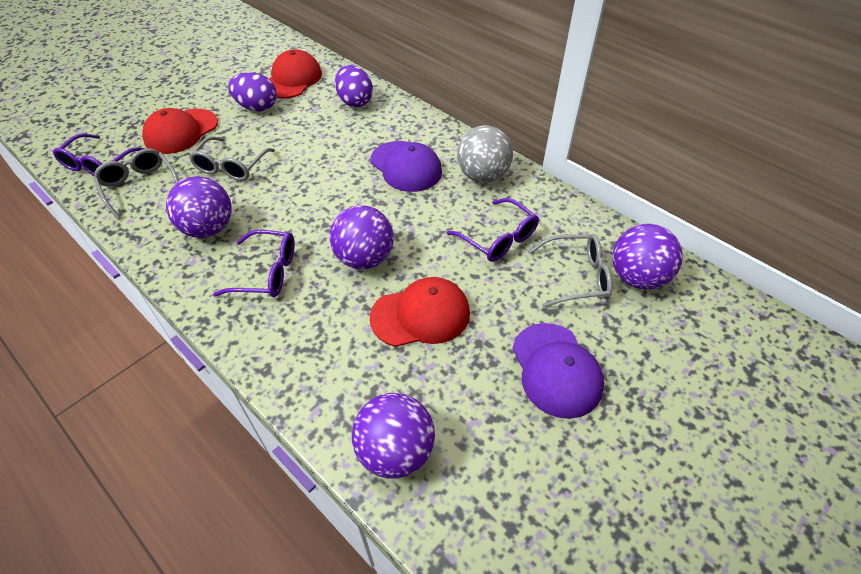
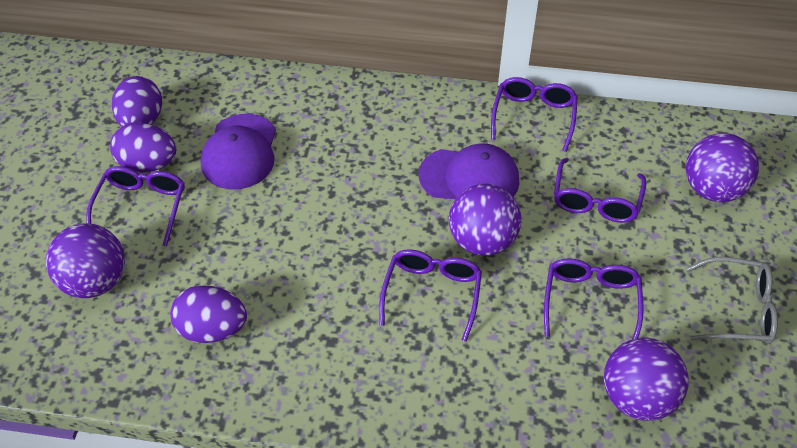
grey ball: 1 -> 0
grey glasses: 3 -> 1
purple egg: 2 -> 3
purple glasses: 3 -> 5
red cap: 3 -> 0

